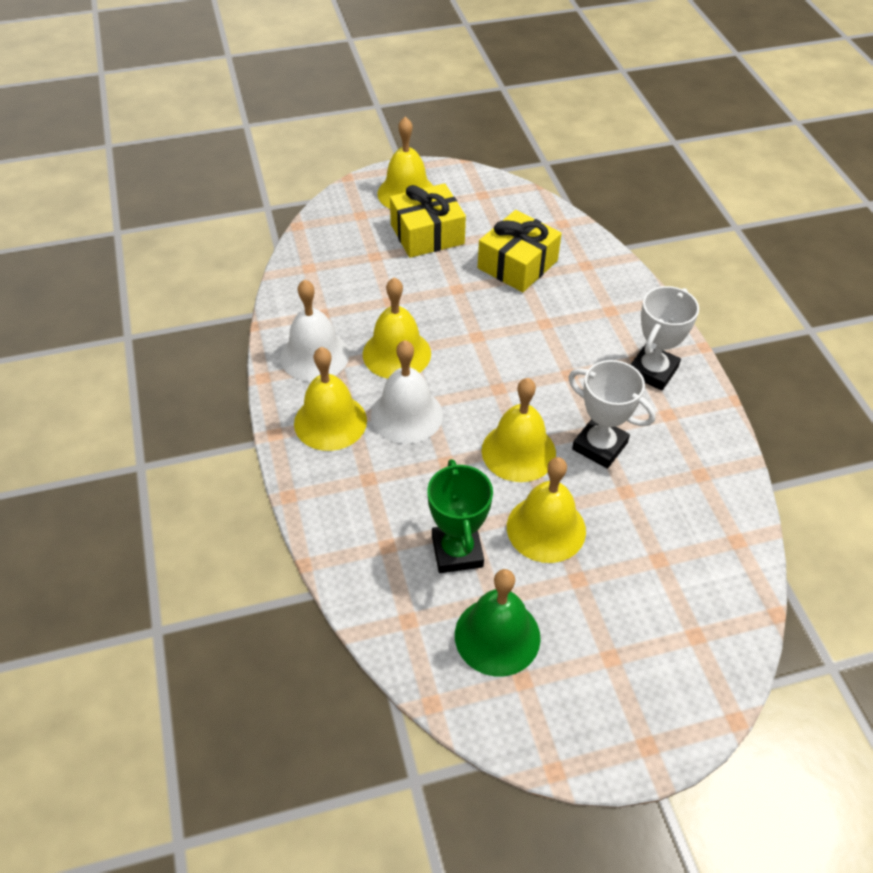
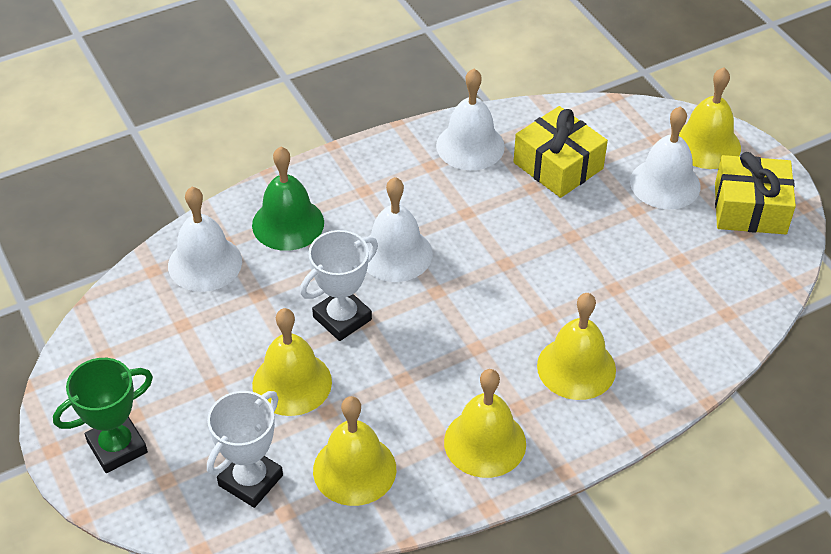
white bell: 2 -> 4

